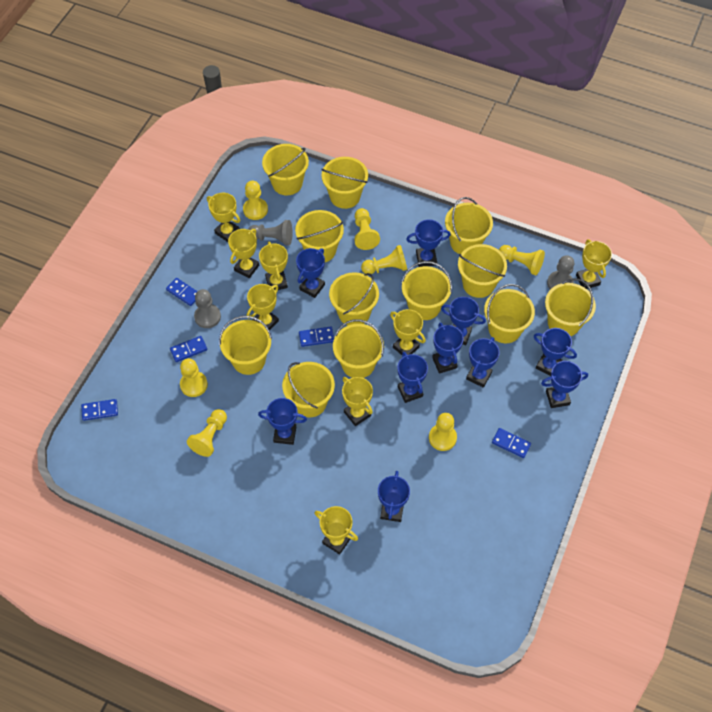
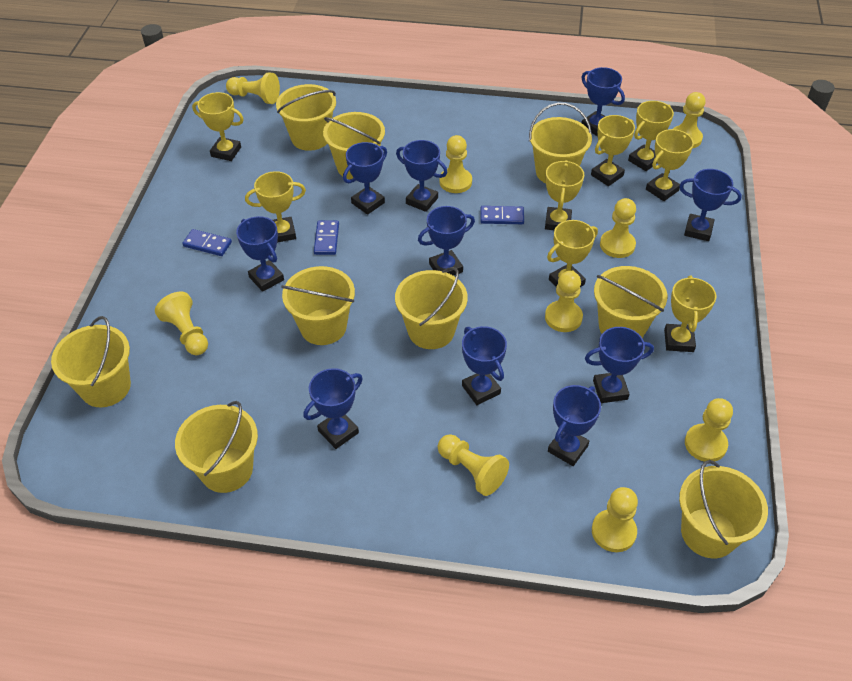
blue domino: 5 -> 3
grey pawn: 3 -> 0
yellow bucket: 12 -> 9
yellow pawn: 7 -> 9

